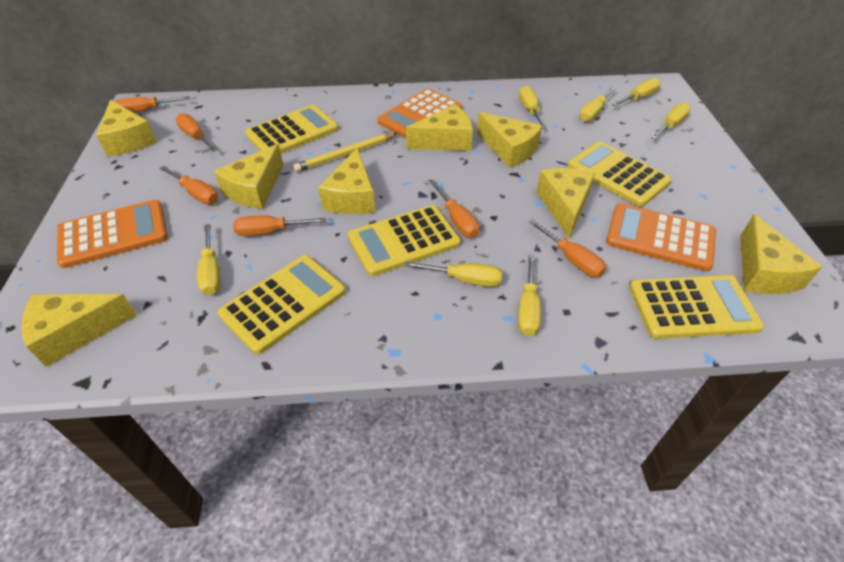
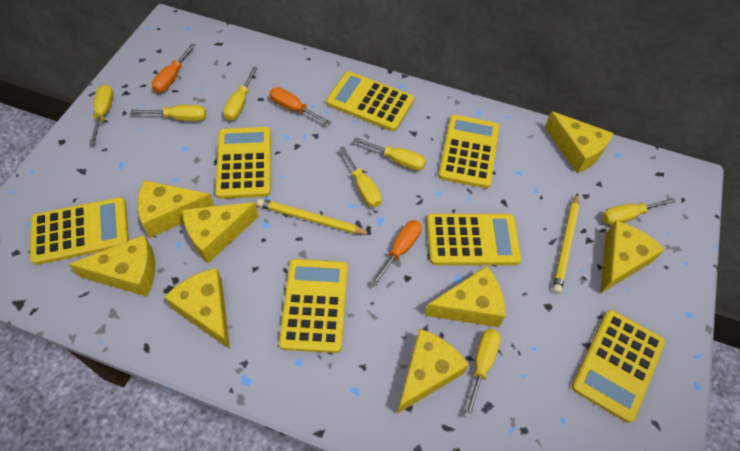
orange calculator: 3 -> 0
orange screwdriver: 6 -> 3
yellow calculator: 5 -> 7
yellow pencil: 1 -> 2

